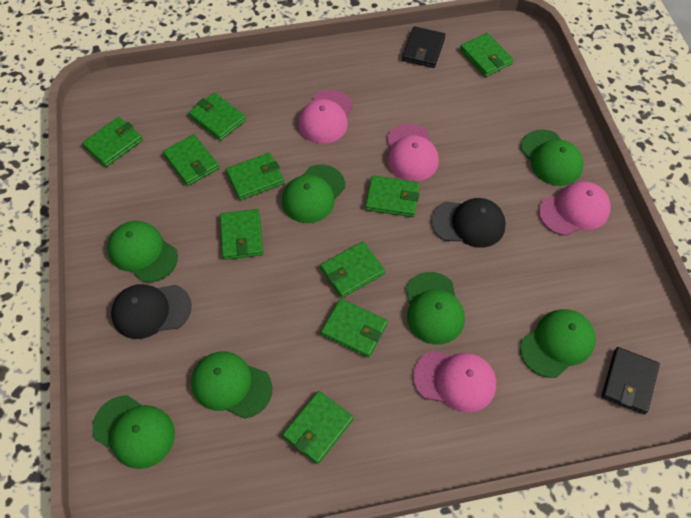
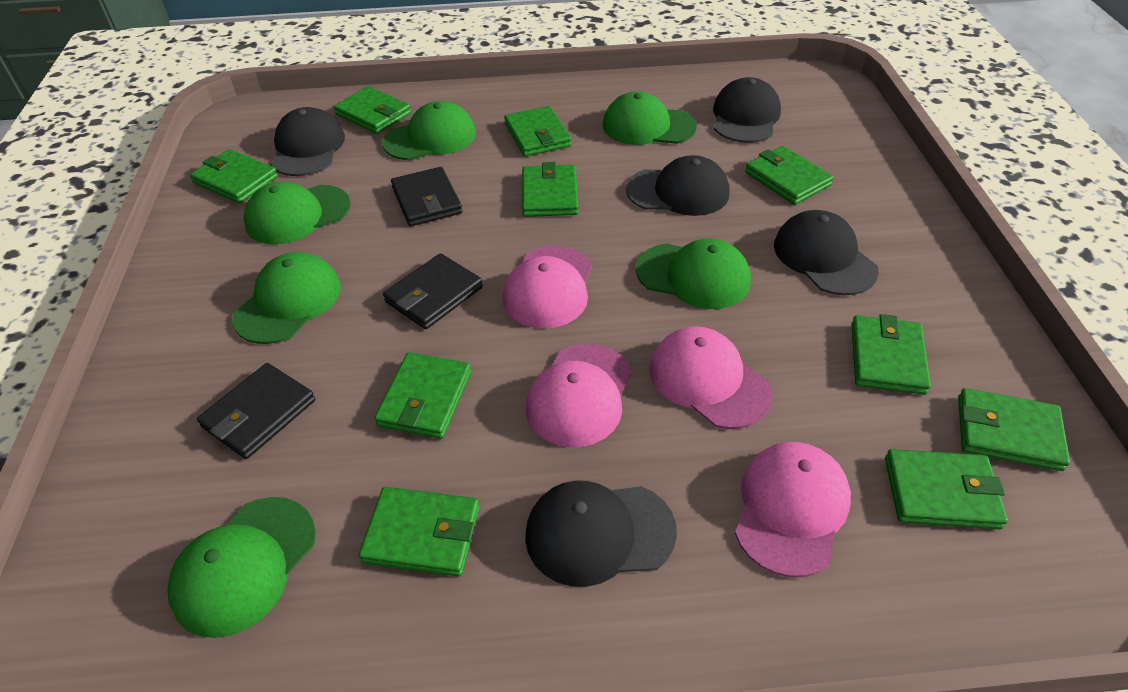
black cap: 2 -> 5
black wallet: 2 -> 3
green cap: 7 -> 6

